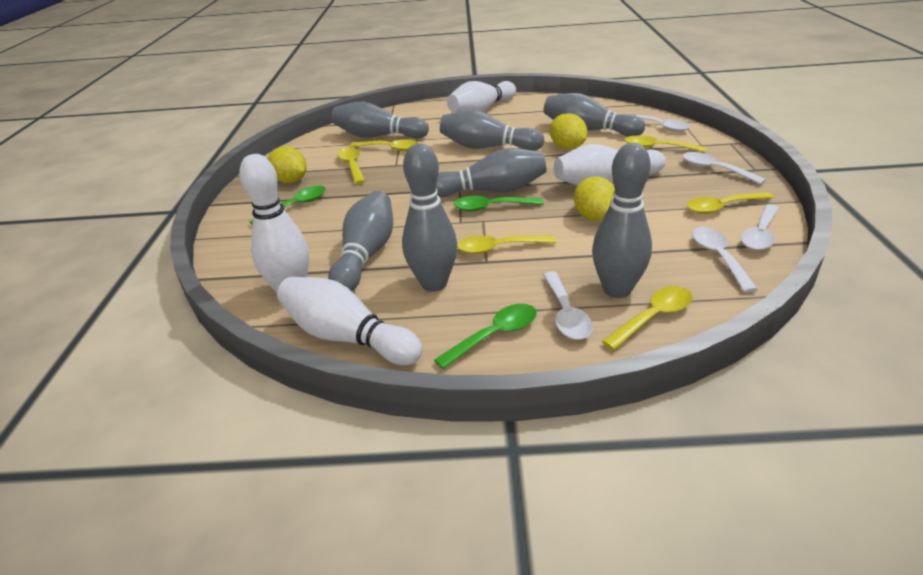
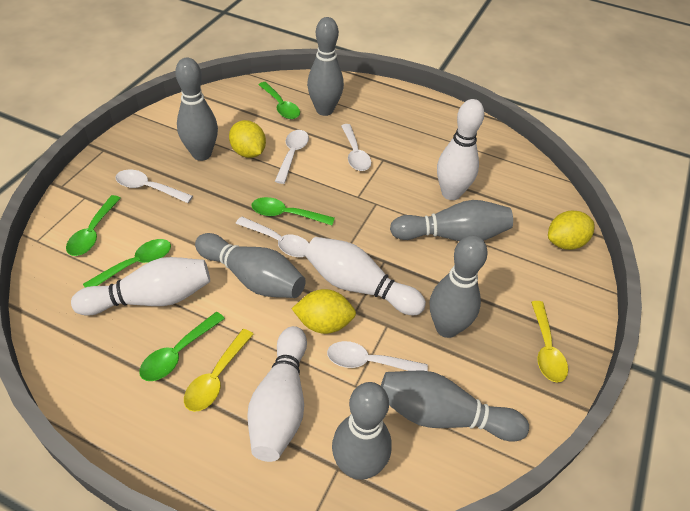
green spoon: 3 -> 5
yellow spoon: 6 -> 2

